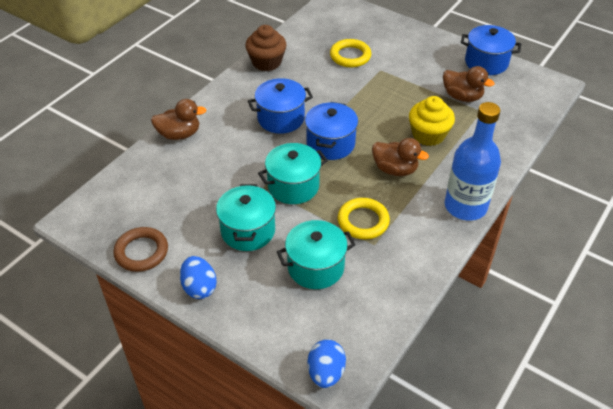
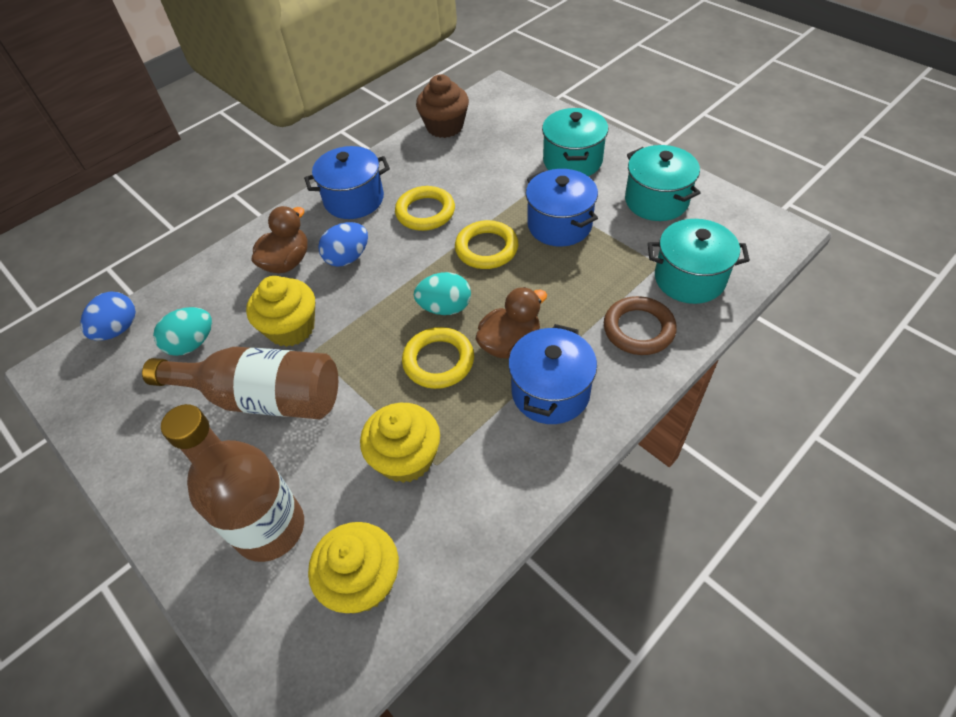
blue bottle: 1 -> 0
brown bottle: 0 -> 2
brown duck: 3 -> 2
turquoise egg: 0 -> 2
yellow cupcake: 1 -> 3
yellow ring: 2 -> 3

